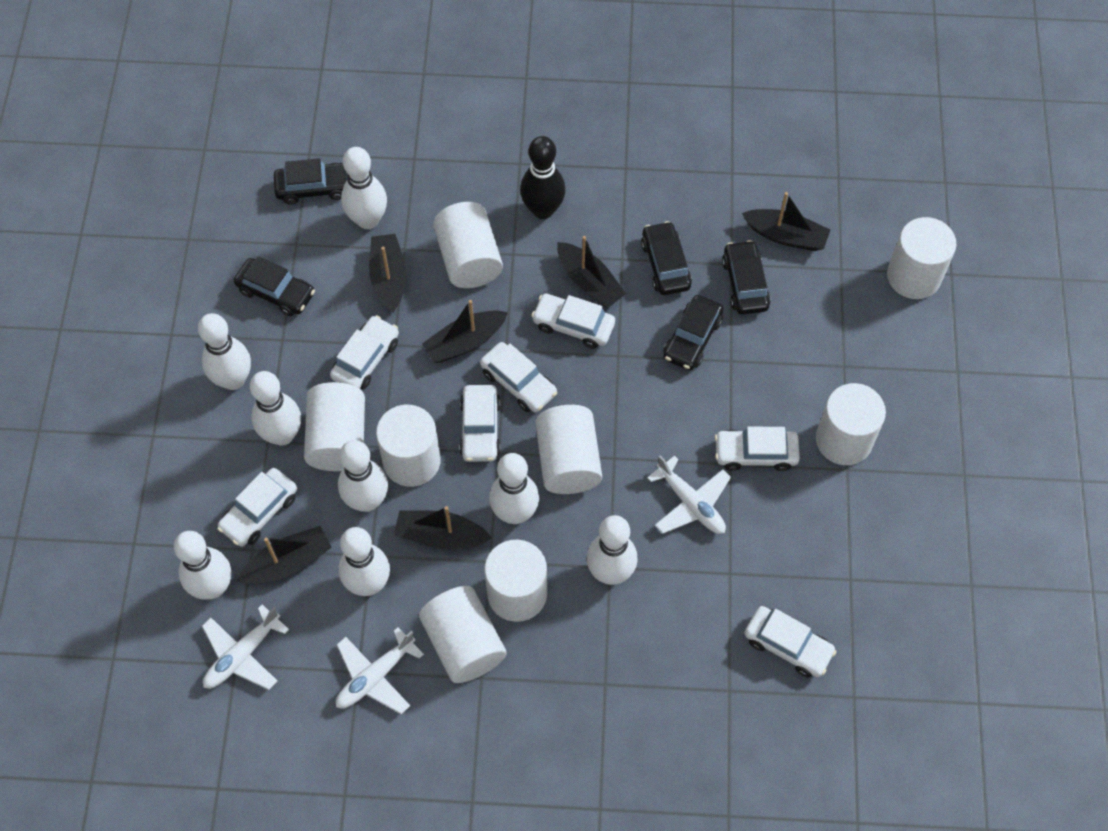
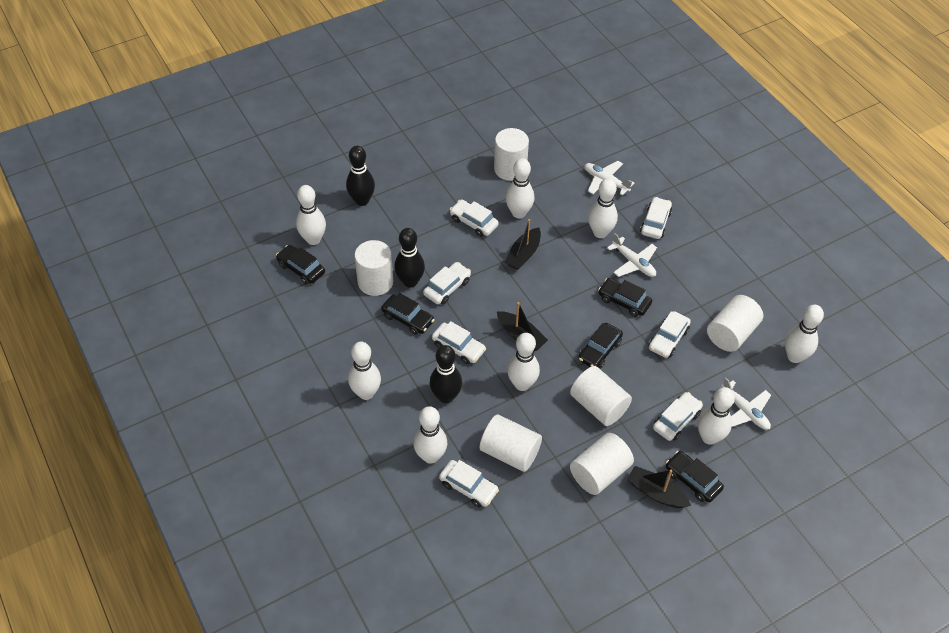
black boat: 6 -> 3
black bowling pin: 1 -> 3
white cylinder: 8 -> 6

